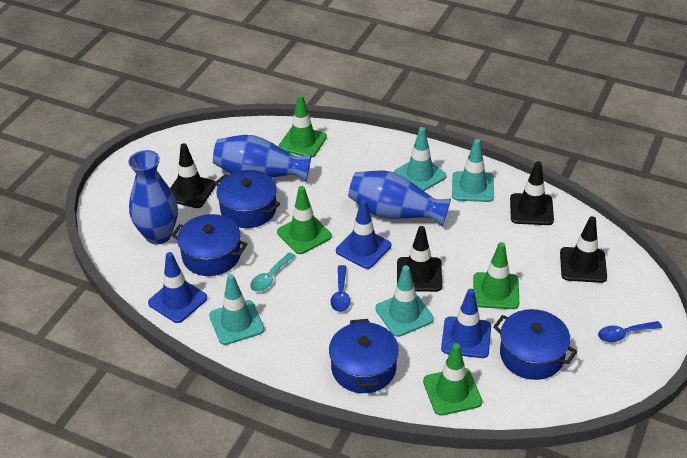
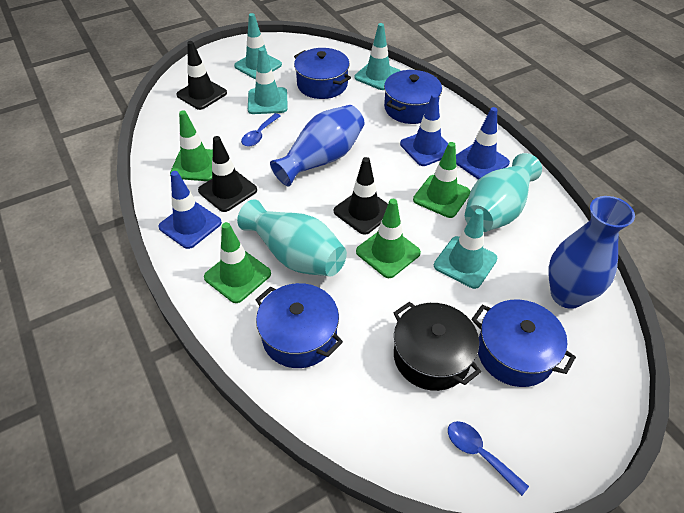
black pot: 0 -> 1
black traffic cone: 4 -> 3
blue vase: 3 -> 2
turquoise spoon: 1 -> 0
turquoise vase: 0 -> 2

